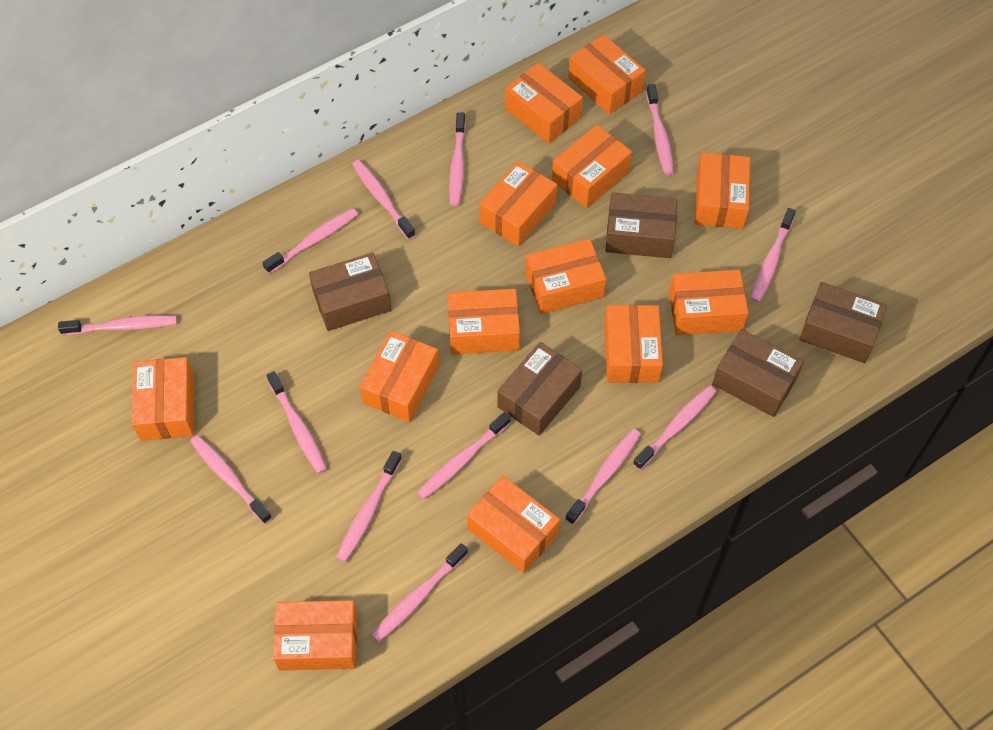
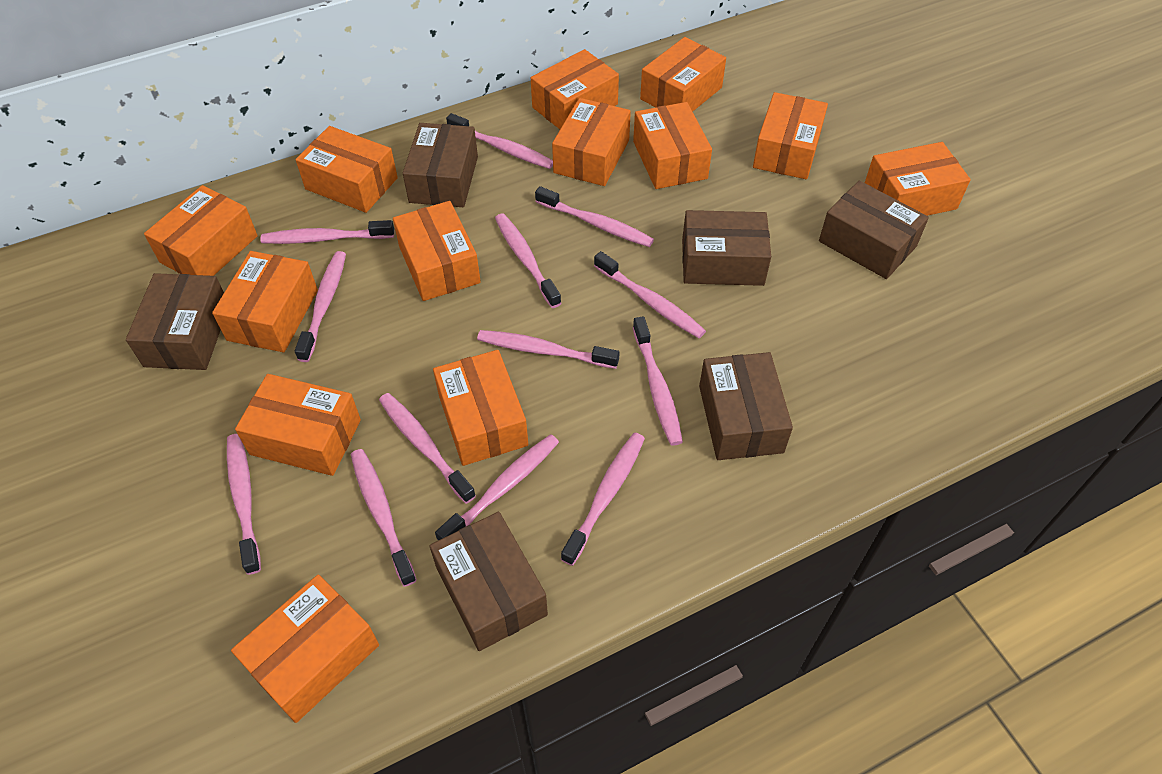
brown box: 5 -> 6

